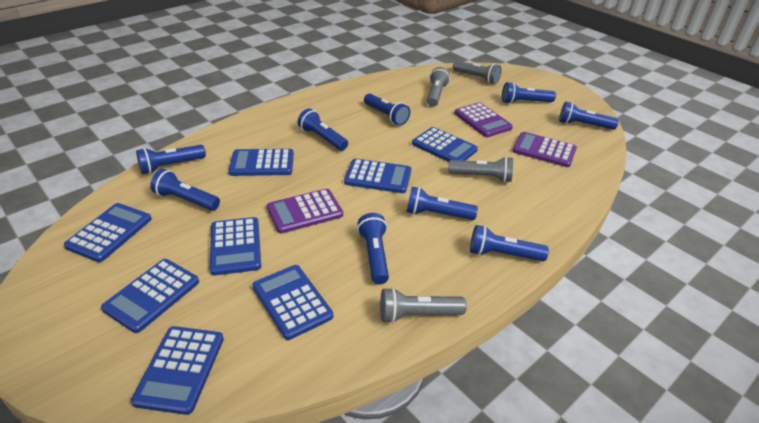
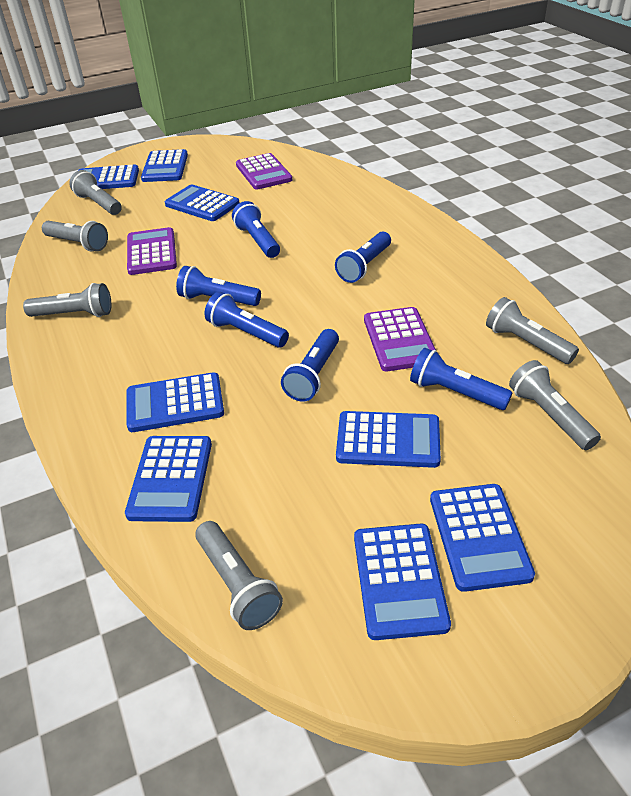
blue flashlight: 9 -> 6
grey flashlight: 4 -> 6

